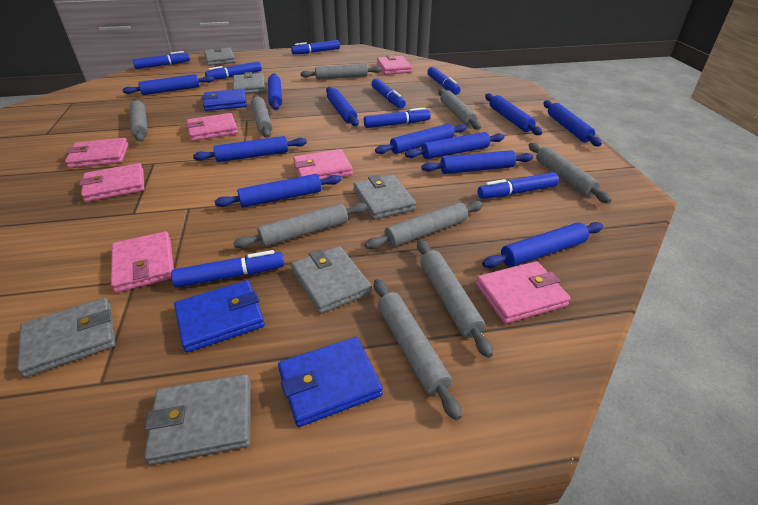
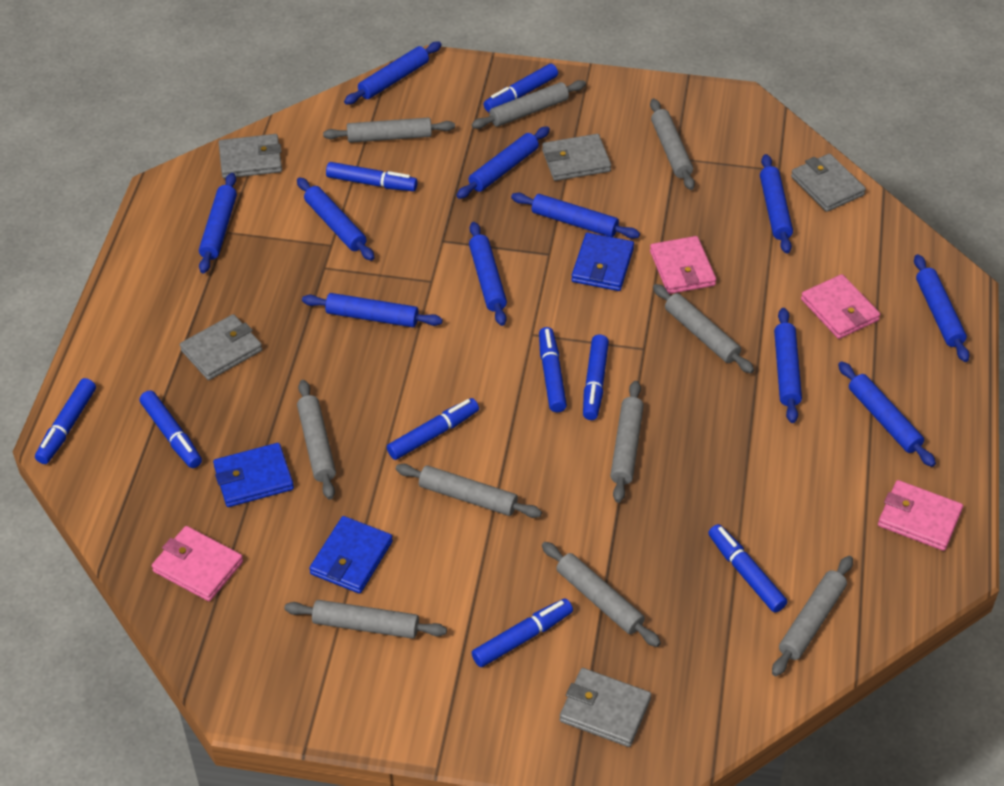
blue marker: 8 -> 9
grey rolling pin: 9 -> 10
grey wallet: 6 -> 5
pink wallet: 7 -> 4

